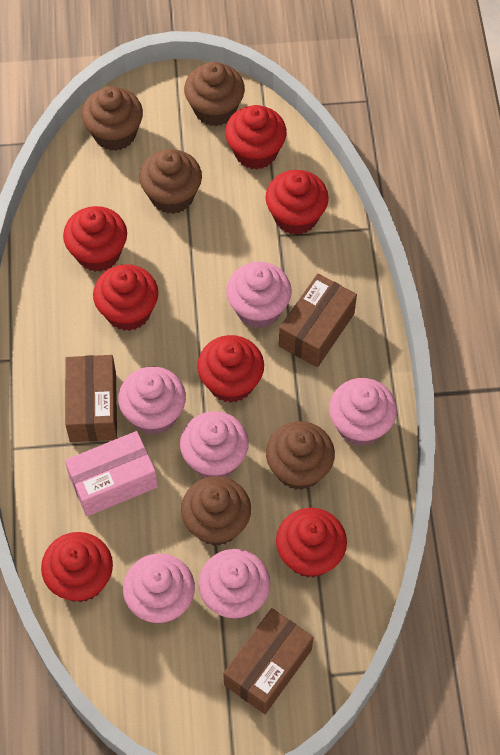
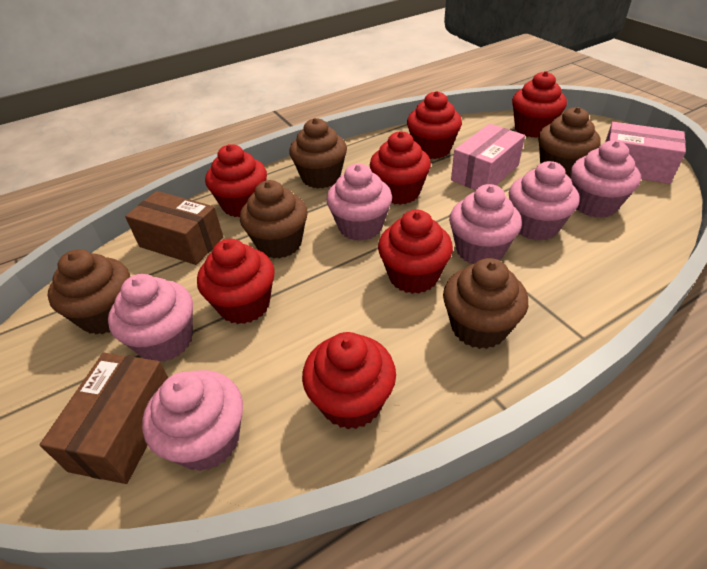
brown box: 3 -> 2
pink box: 1 -> 2

